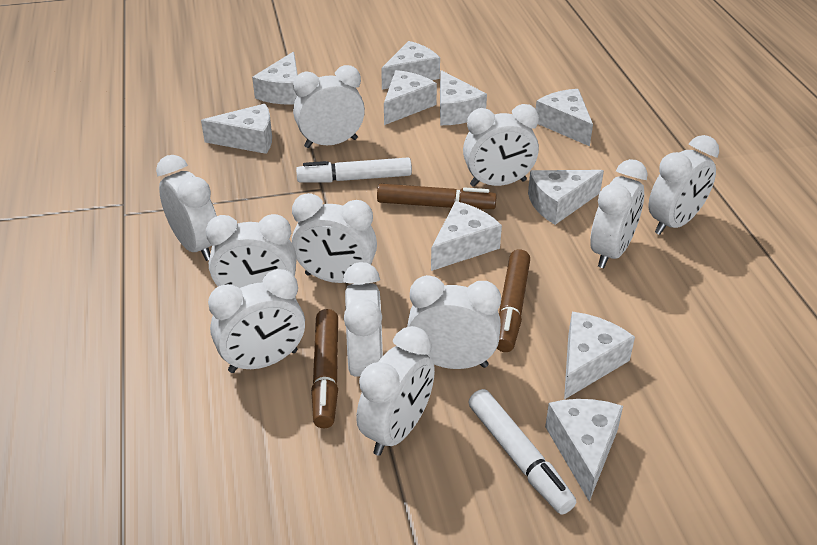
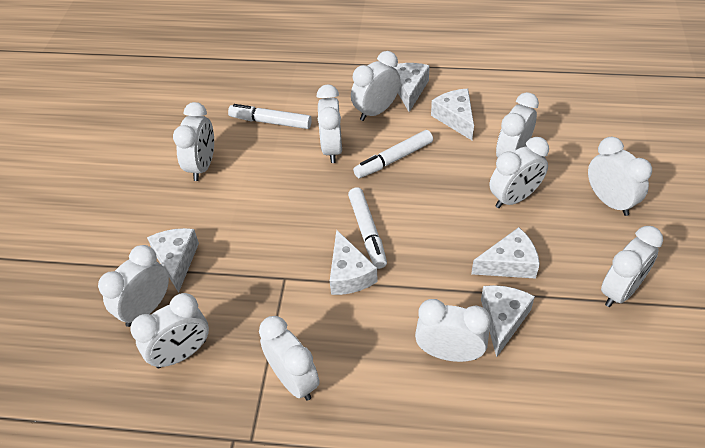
brown marker: 3 -> 0
white cheese: 10 -> 6
white marker: 2 -> 3

